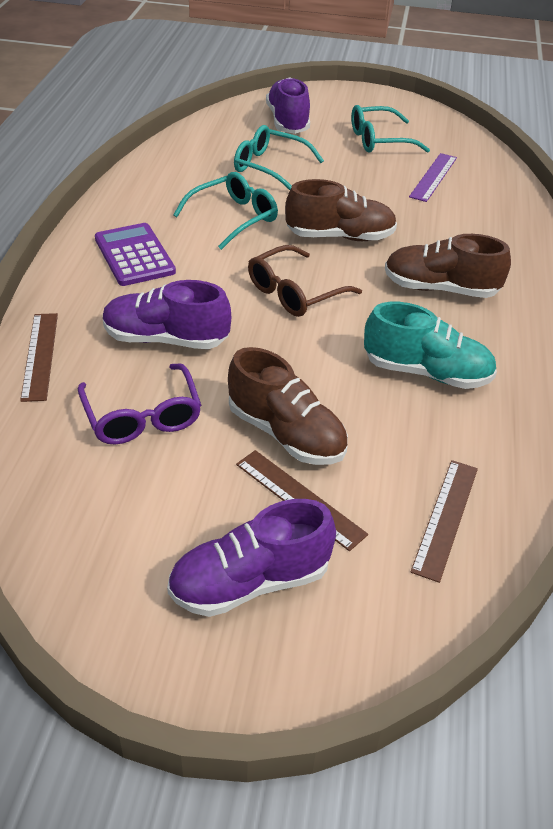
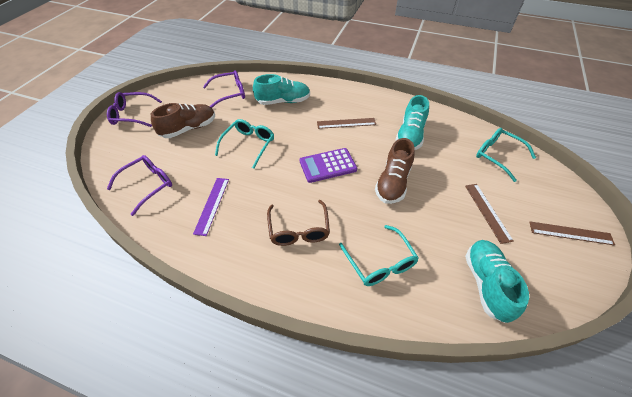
brown shoe: 3 -> 2
purple glasses: 1 -> 3
purple shoe: 3 -> 0
turquoise shoe: 1 -> 3

